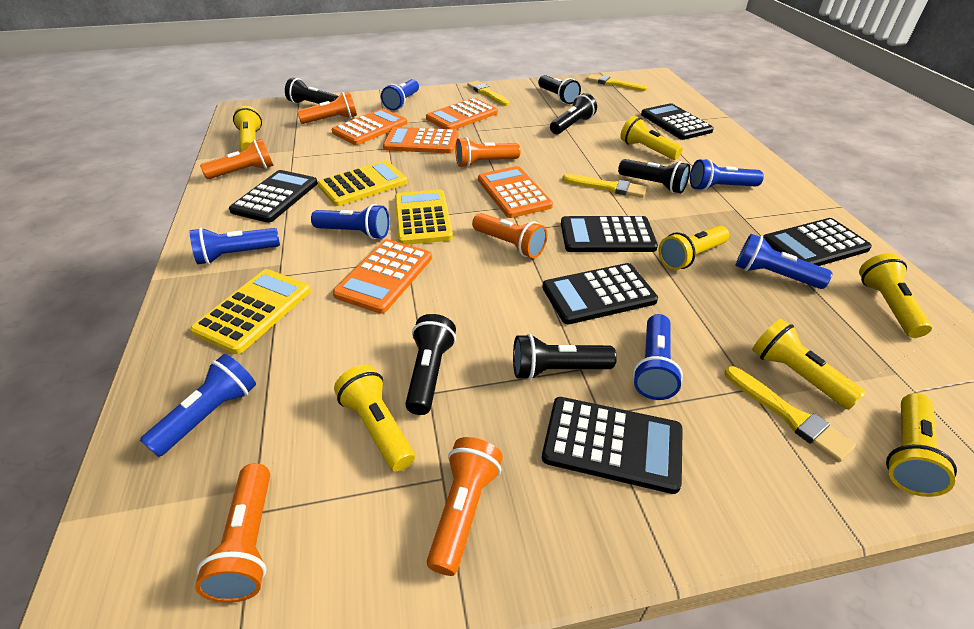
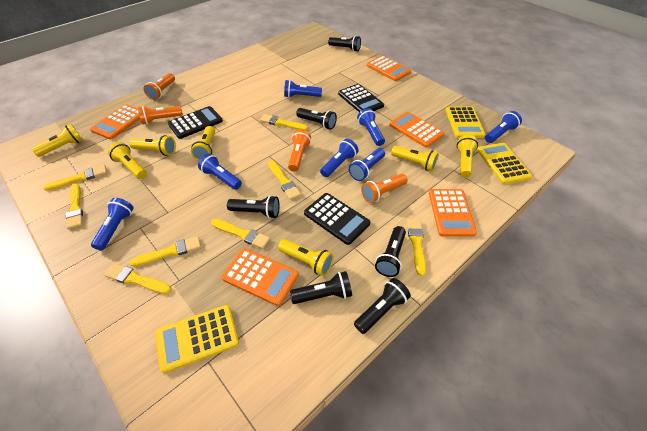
black calculator: 6 -> 3
orange flashlight: 6 -> 4
yellow brush: 4 -> 8

